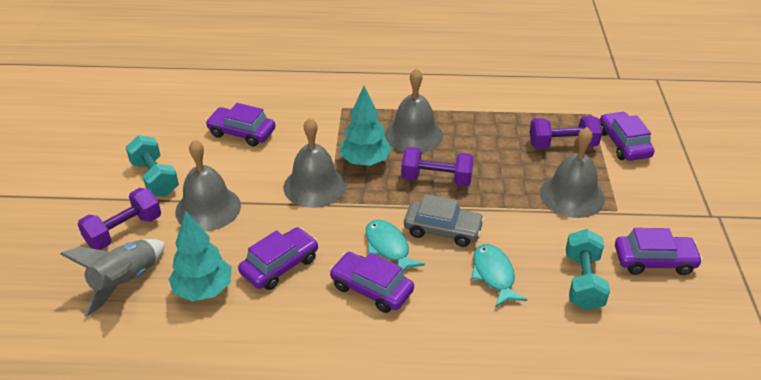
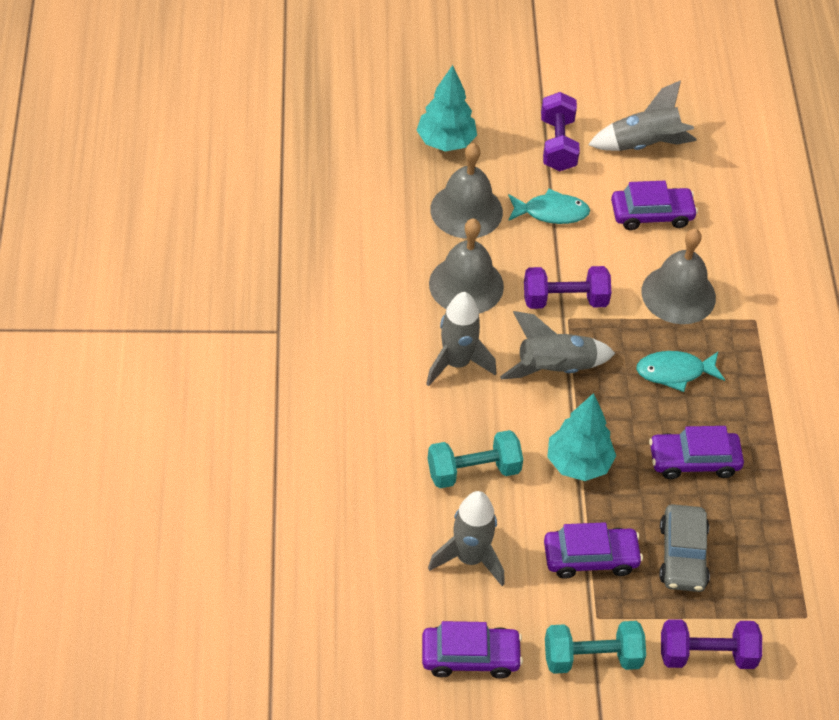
grey bell: 4 -> 3
grey rocket: 1 -> 4
purple car: 5 -> 4

